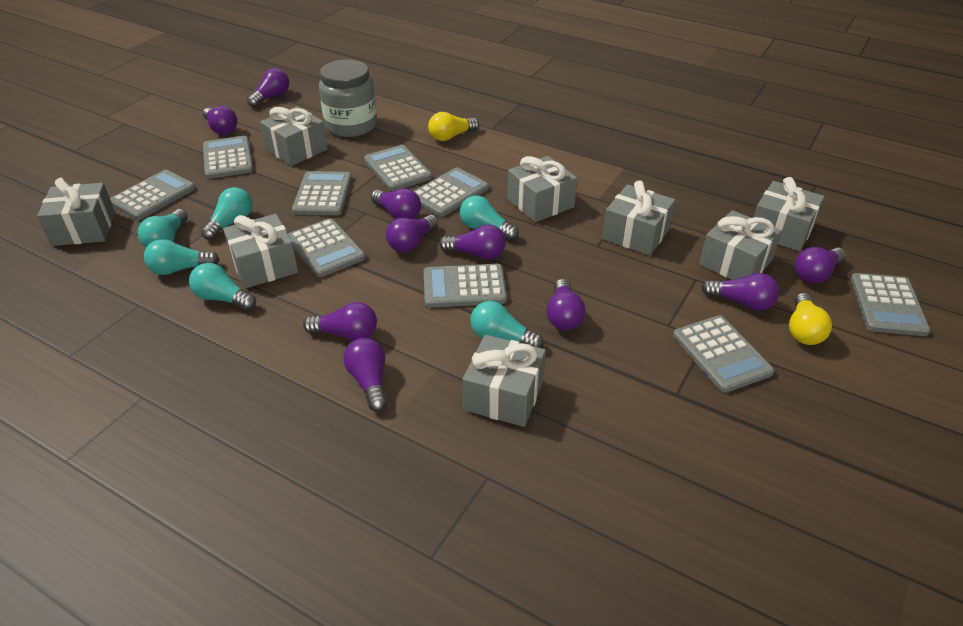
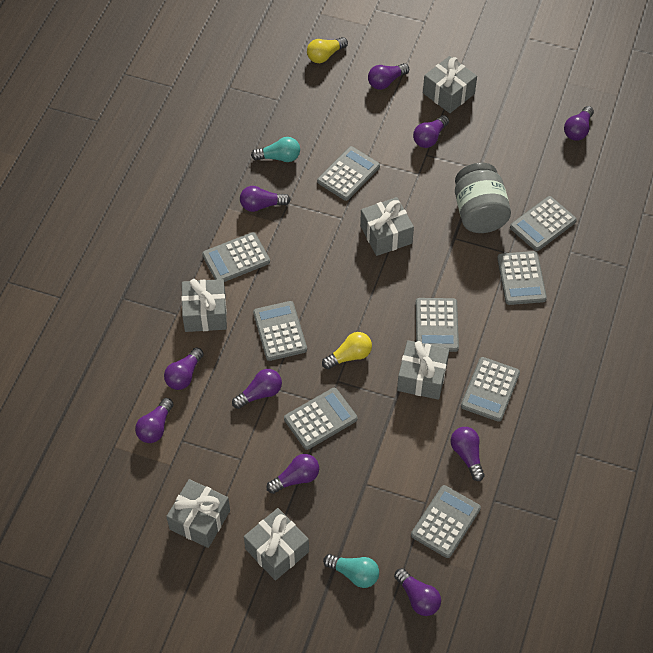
grey gift: 8 -> 6
turquoise light bulb: 6 -> 2

